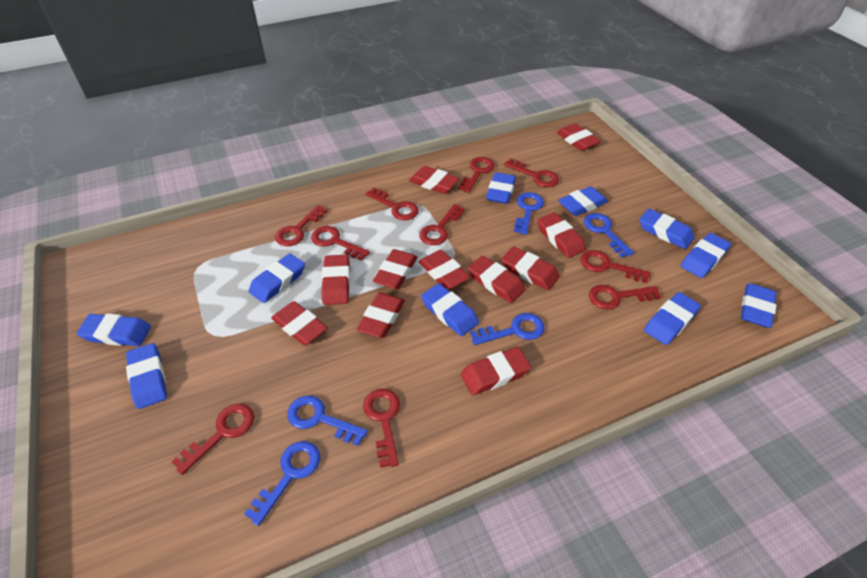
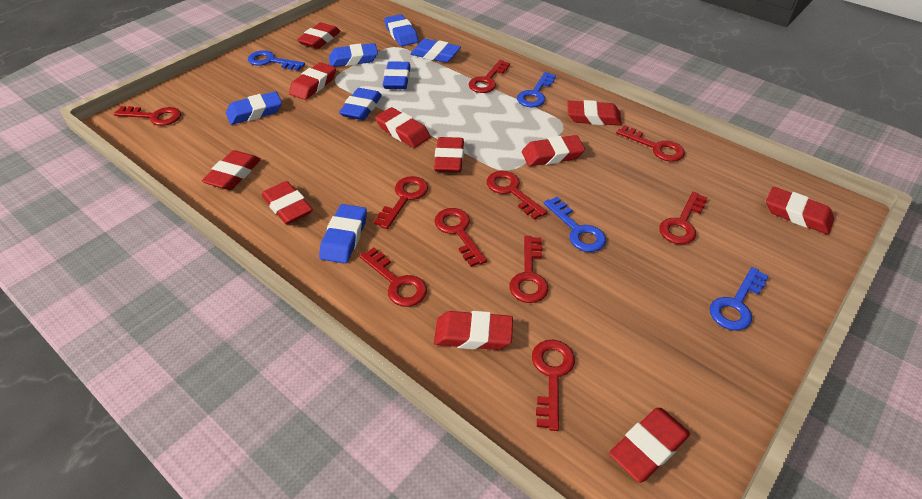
blue eraser: 10 -> 7
blue key: 5 -> 4

